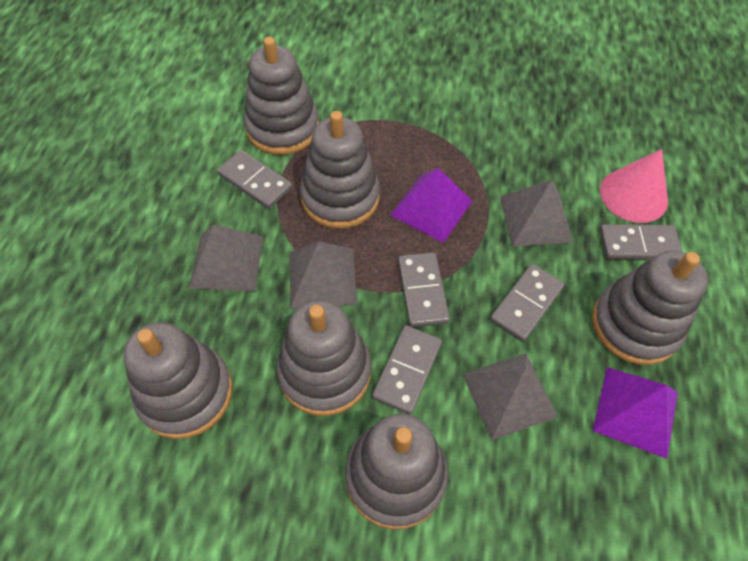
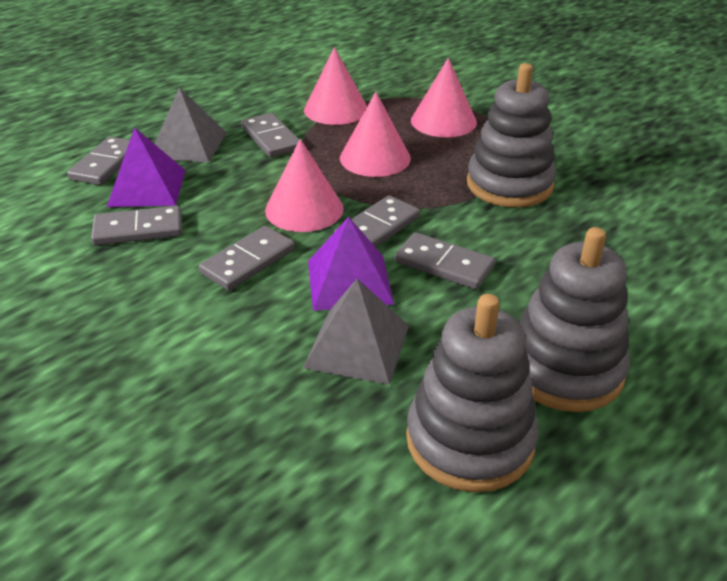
grey domino: 5 -> 6
grey pyramid: 4 -> 2
grey stacking toy: 6 -> 3
pink cone: 1 -> 4

